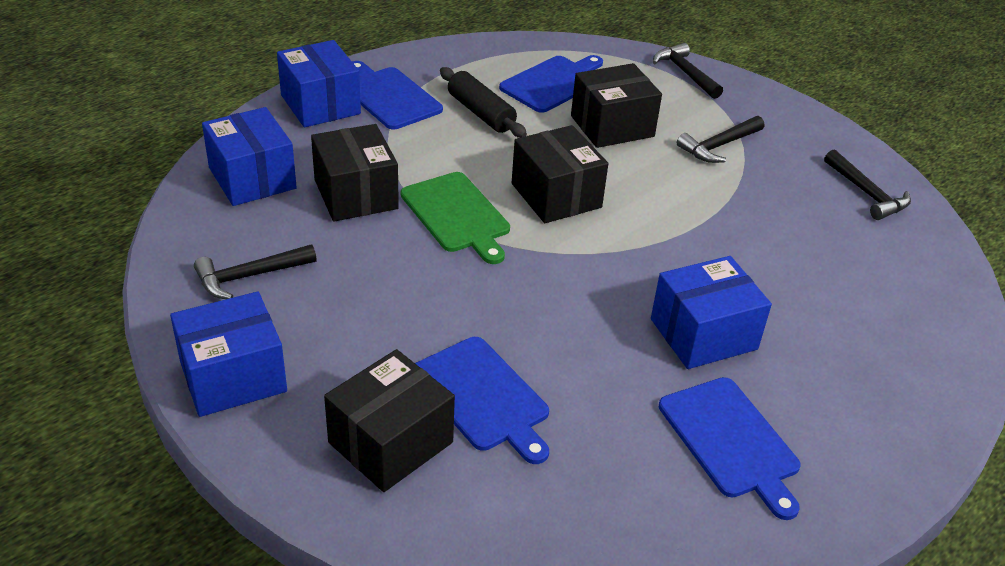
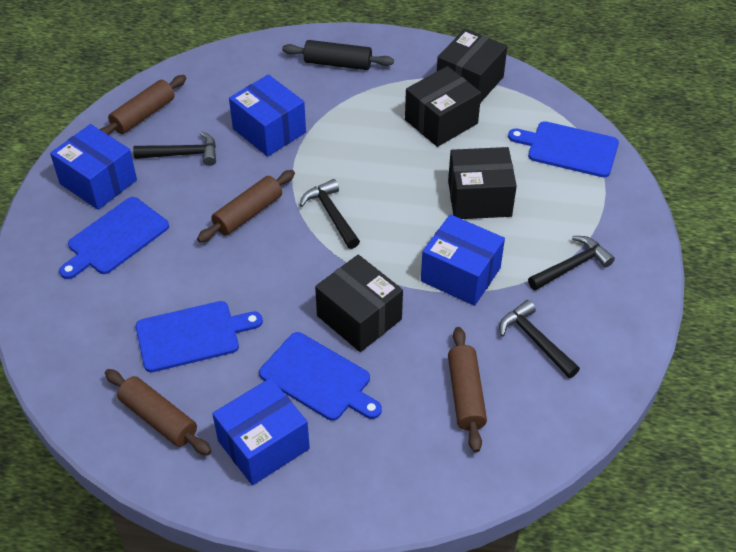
brown rolling pin: 0 -> 4
green cutting board: 1 -> 0

